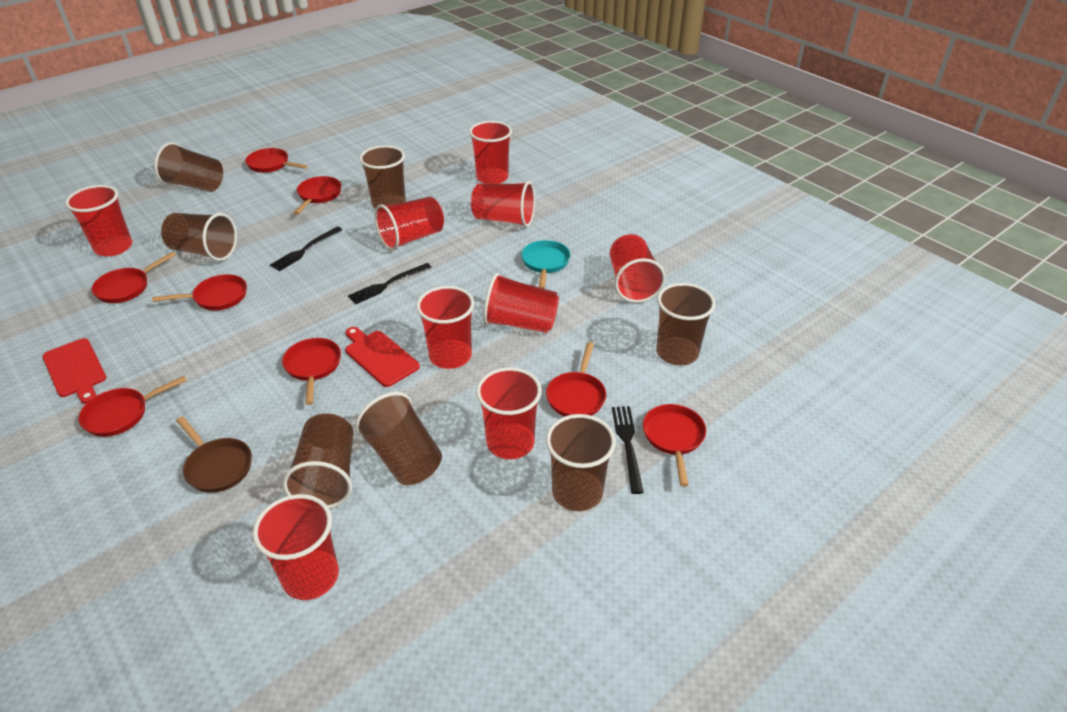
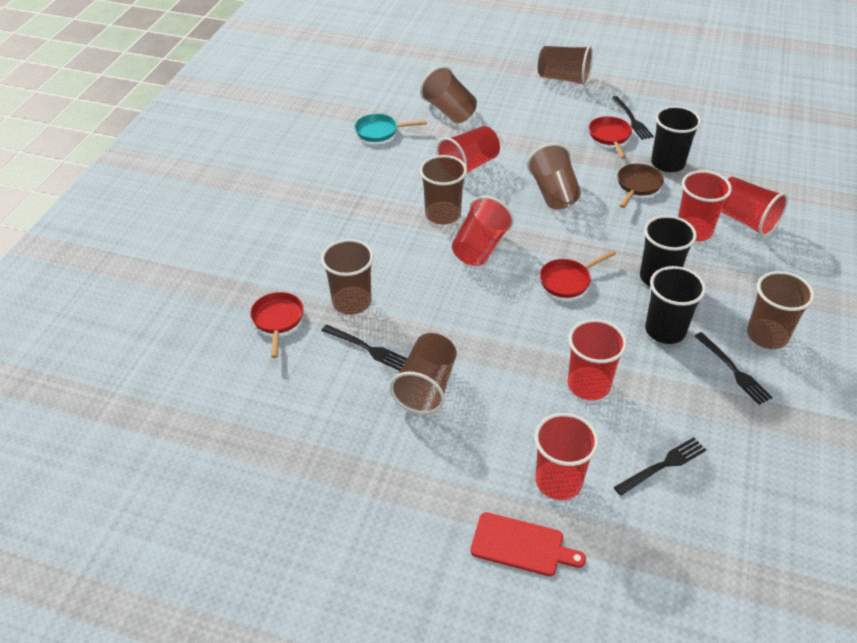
black cup: 0 -> 3
black fork: 3 -> 4
red cup: 9 -> 6
red cutting board: 2 -> 1
red pan: 8 -> 3

